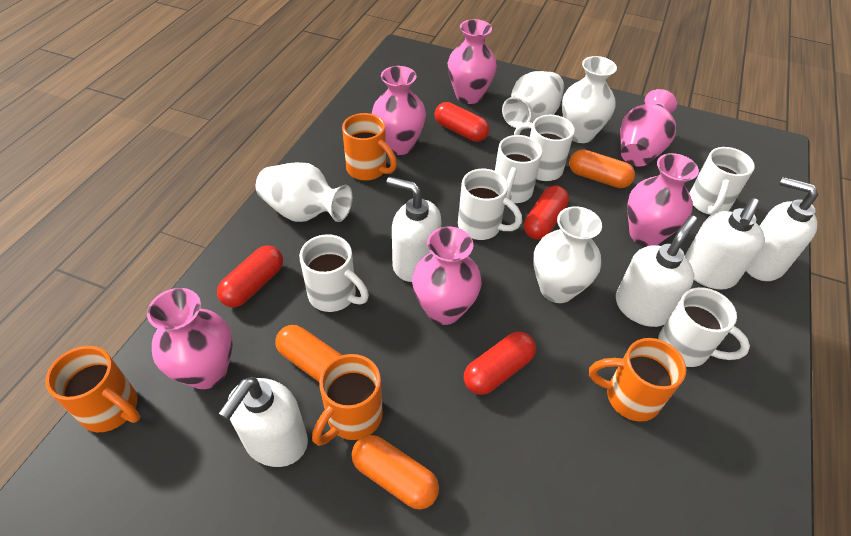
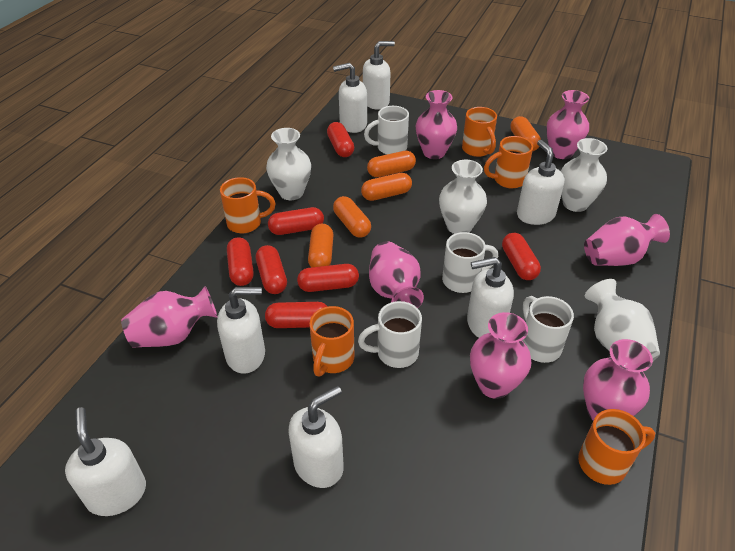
orange capsule: 3 -> 5
orange mug: 4 -> 5
pink vase: 6 -> 7
red capsule: 4 -> 7
white mug: 6 -> 4
white soap dispenser: 5 -> 7

